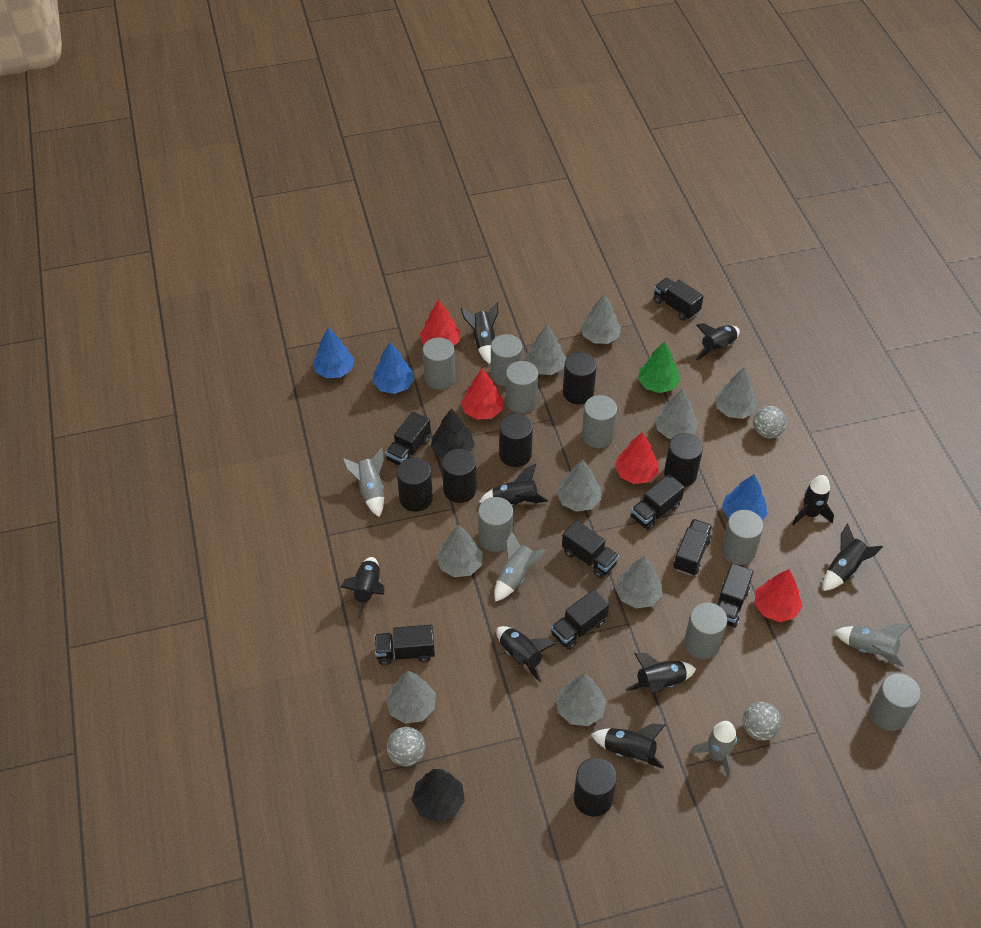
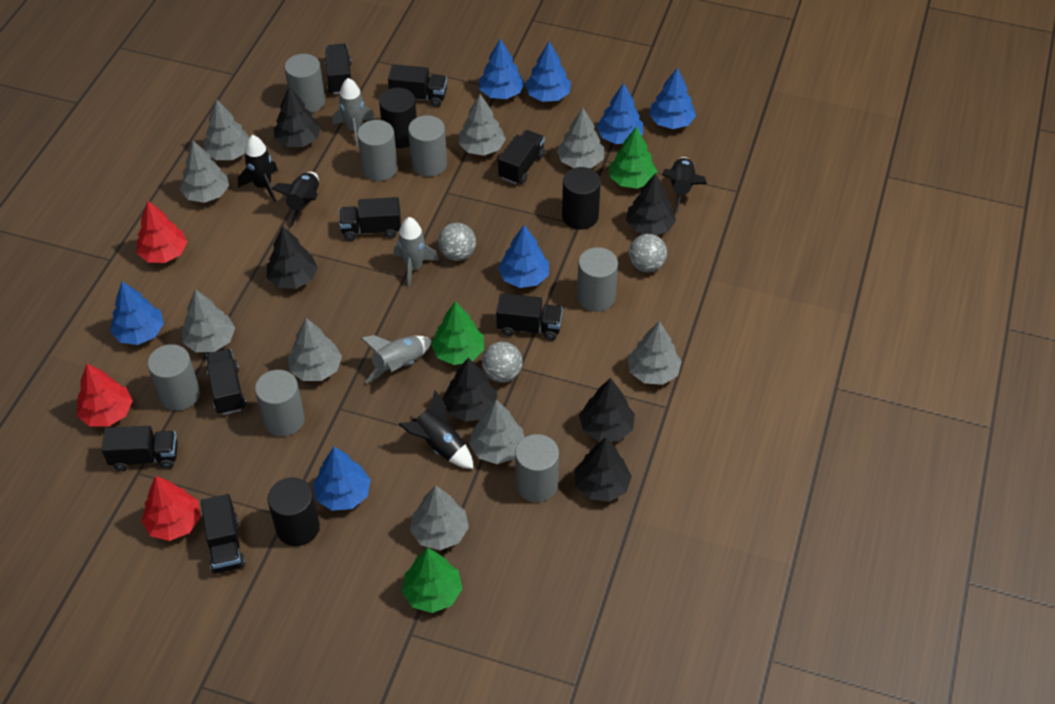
black cylinder: 6 -> 3
black rocket: 9 -> 4
black tree: 2 -> 6
blue tree: 3 -> 7
green tree: 1 -> 3
grey cylinder: 8 -> 7
grey rocket: 4 -> 3
red tree: 4 -> 3

